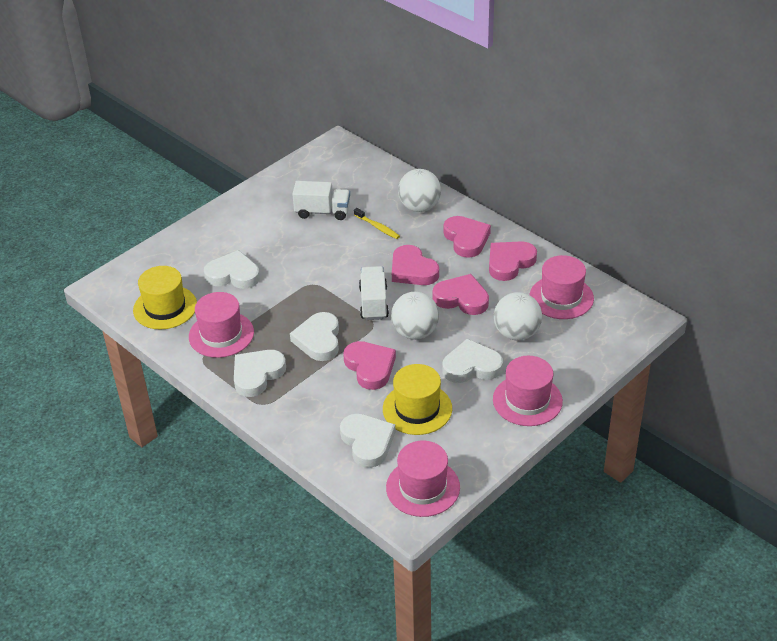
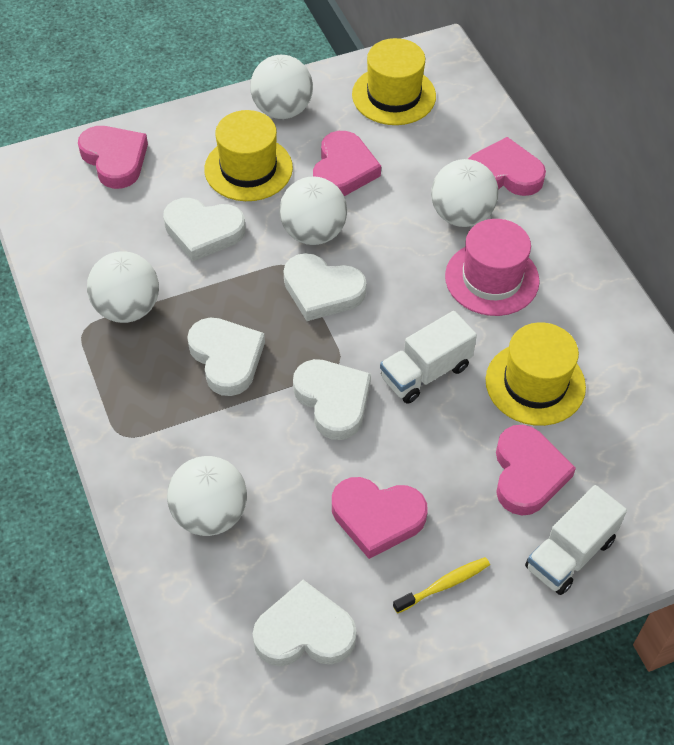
pink hat: 4 -> 1
white ball: 3 -> 5
yellow hat: 2 -> 3

